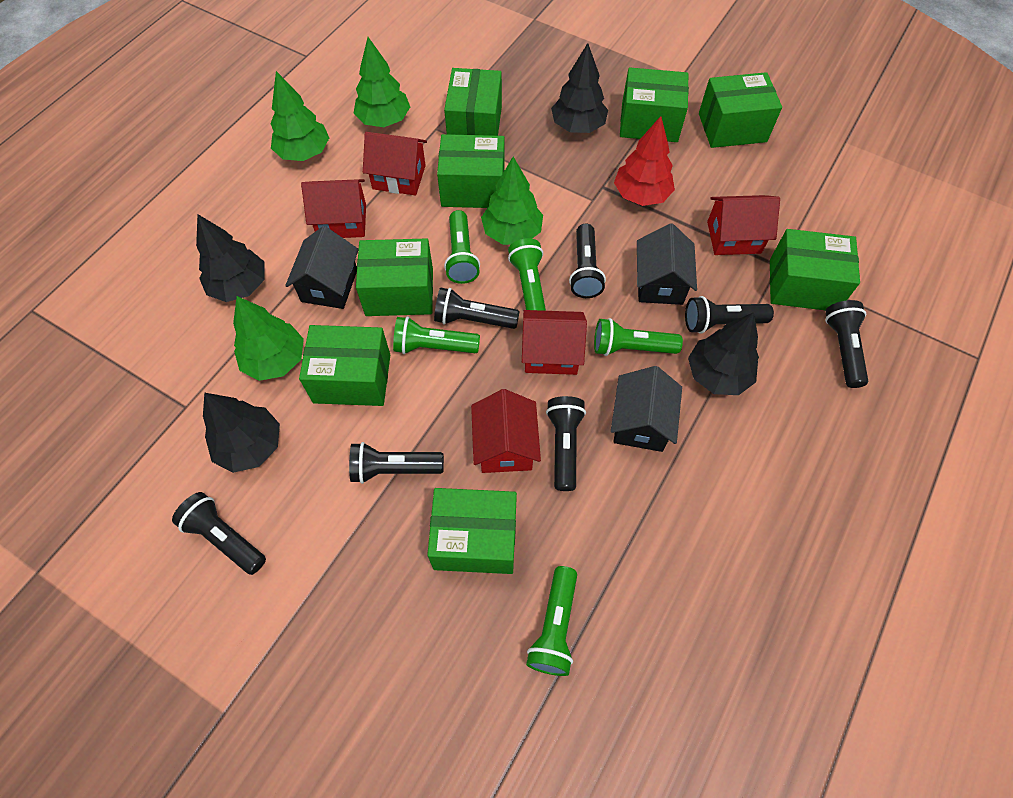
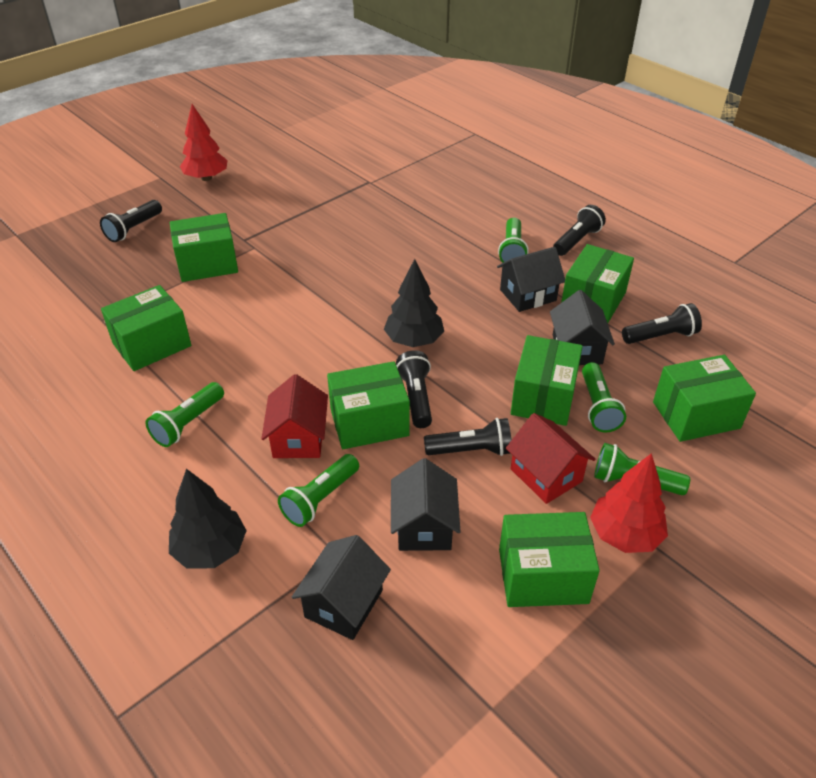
black flashlight: 7 -> 5
black house: 3 -> 4
black tree: 4 -> 2
green box: 8 -> 7
green tree: 4 -> 0
red house: 5 -> 2
red tree: 1 -> 2

